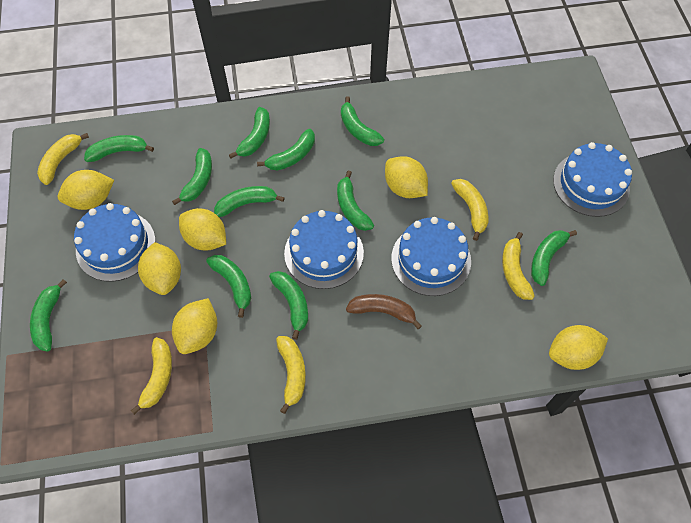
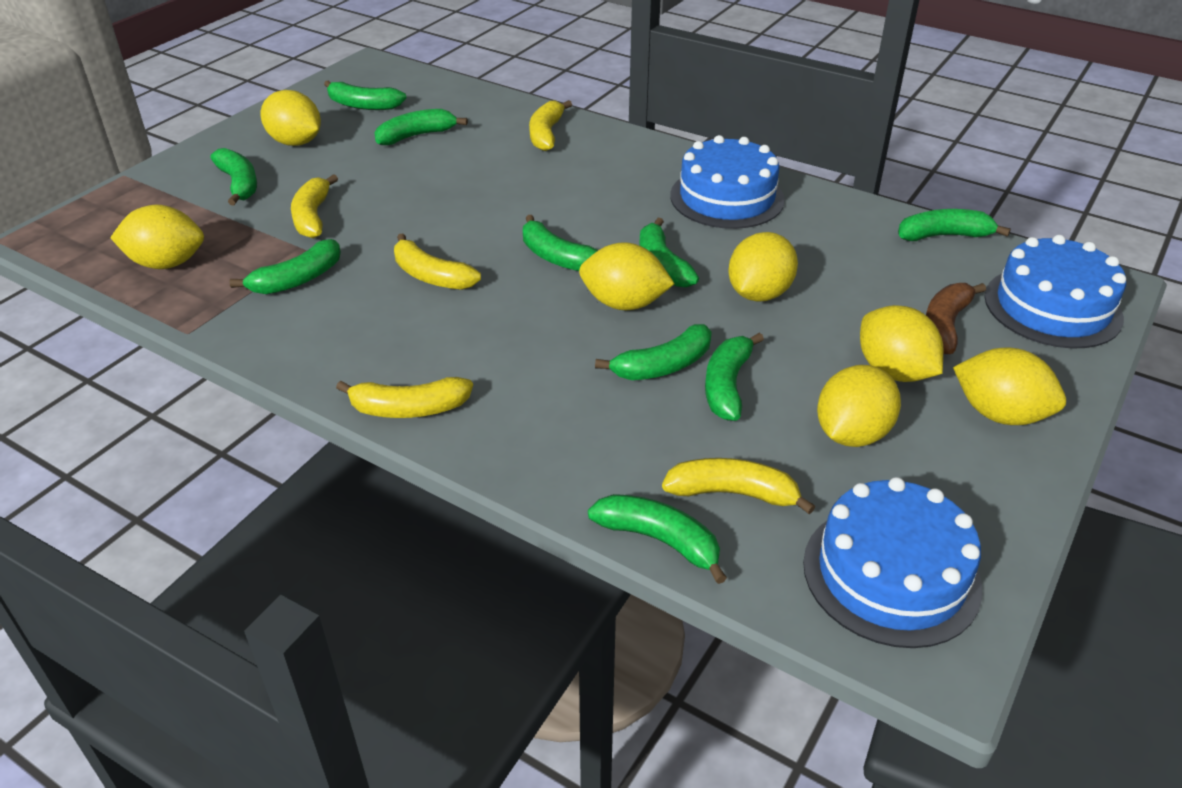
blue cake: 4 -> 3
green banana: 11 -> 10
yellow lemon: 6 -> 7

